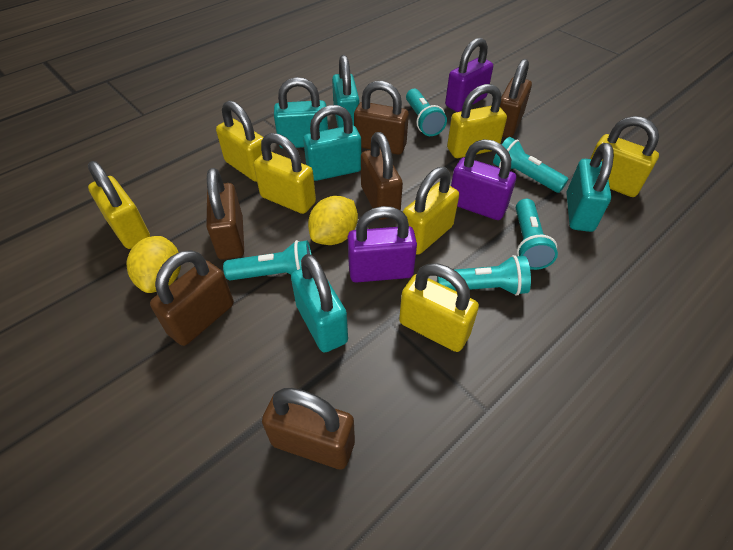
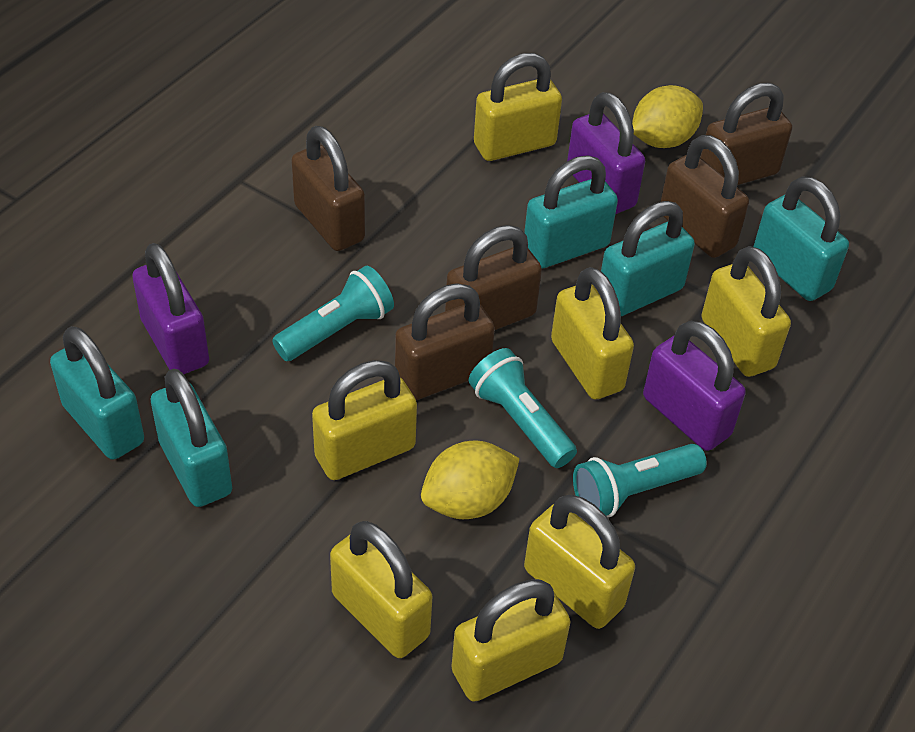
brown padlock: 6 -> 5
turquoise flashlight: 5 -> 3

